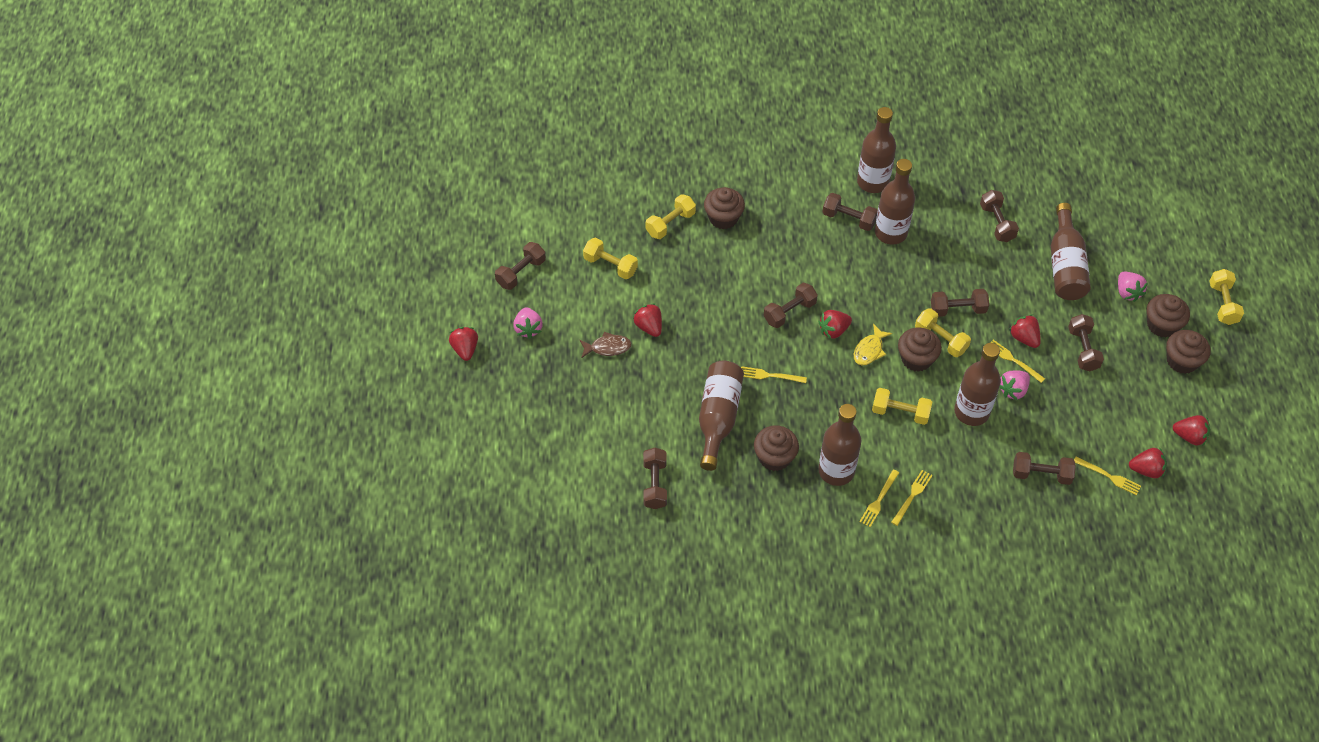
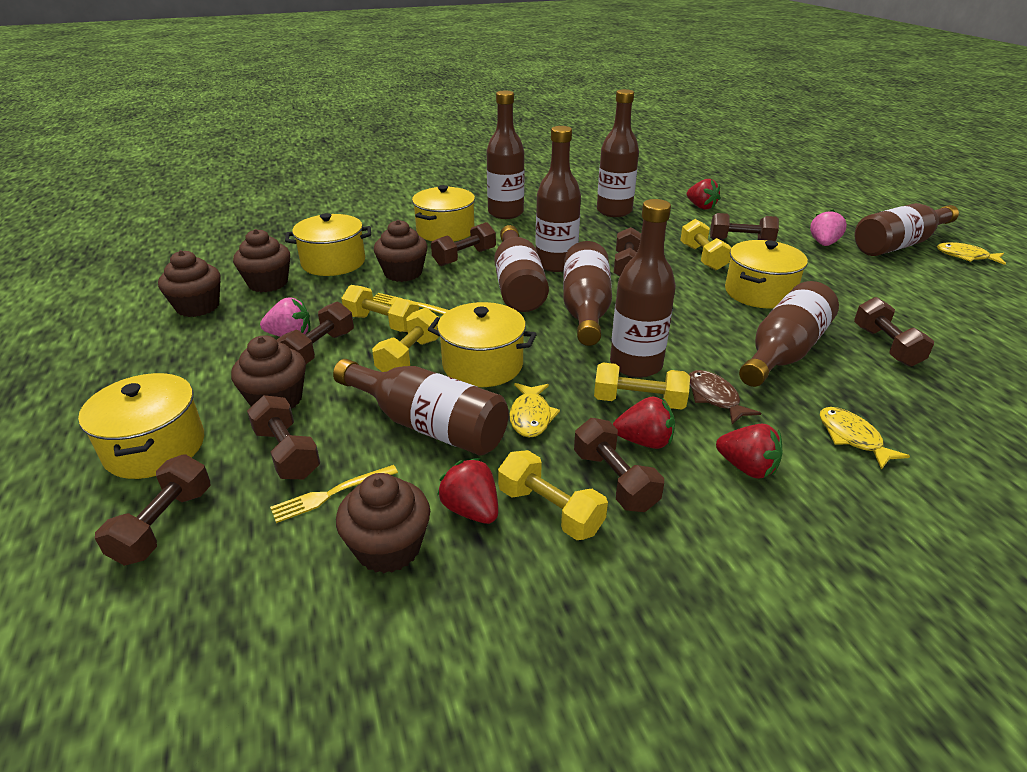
brown bottle: 6 -> 9
pink strawberry: 3 -> 2
red strawberry: 6 -> 4
yellow fish: 1 -> 3
yellow fork: 5 -> 2
yellow pot: 0 -> 5

